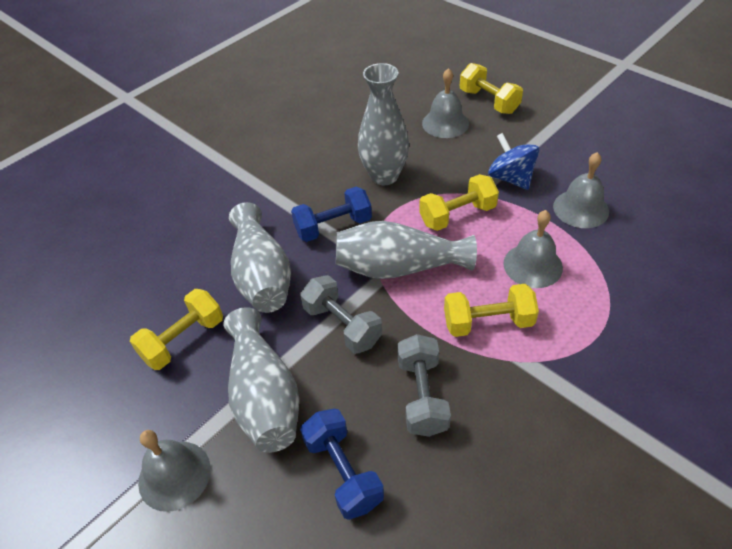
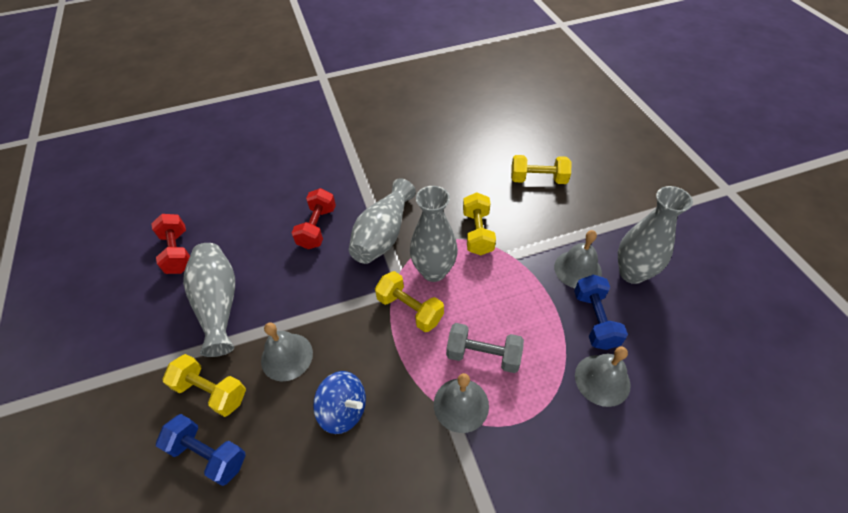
grey dumbbell: 2 -> 1
red dumbbell: 0 -> 2

